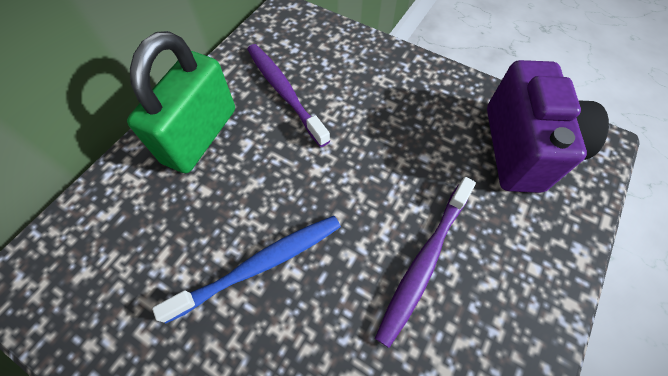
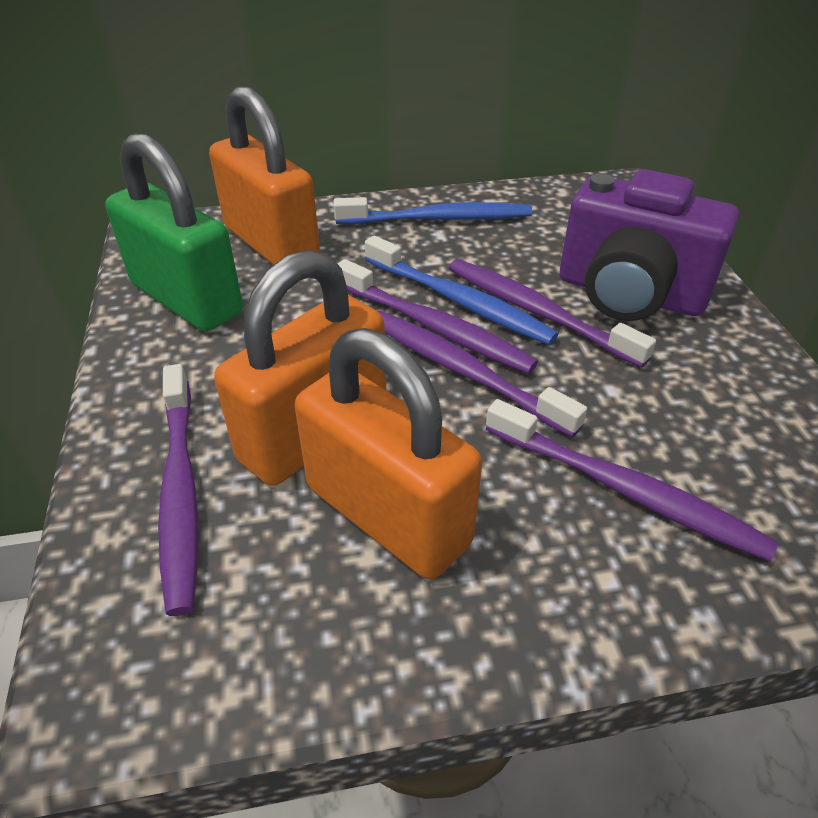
blue toothbrush: 1 -> 2
orange padlock: 0 -> 3
purple toothbrush: 2 -> 5

